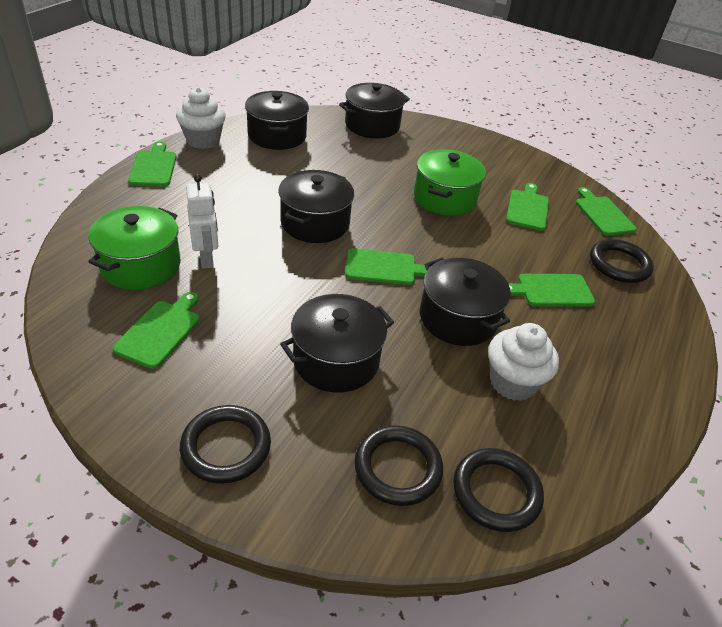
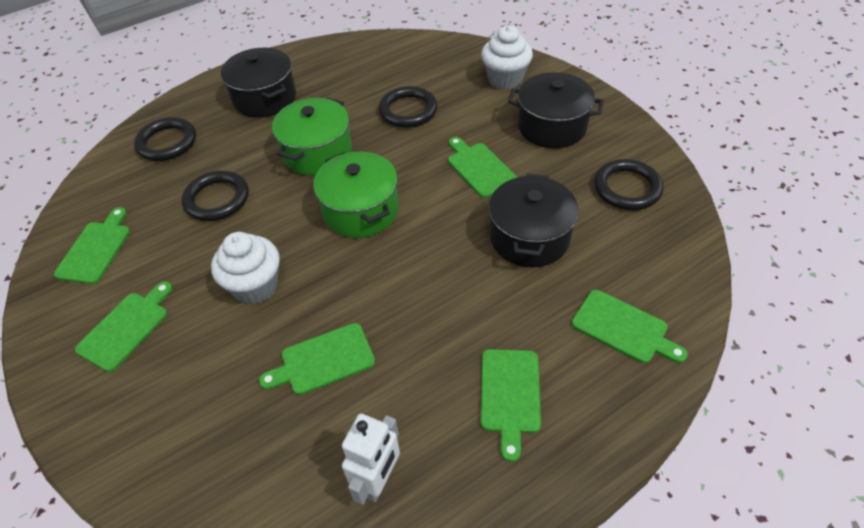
black pot: 5 -> 3

